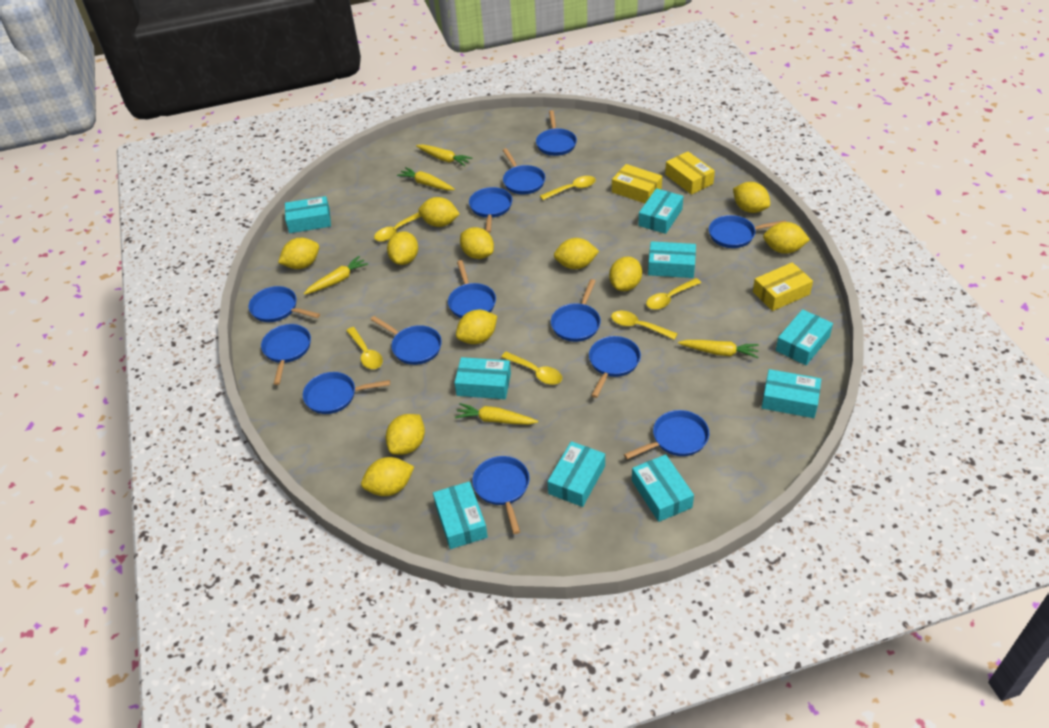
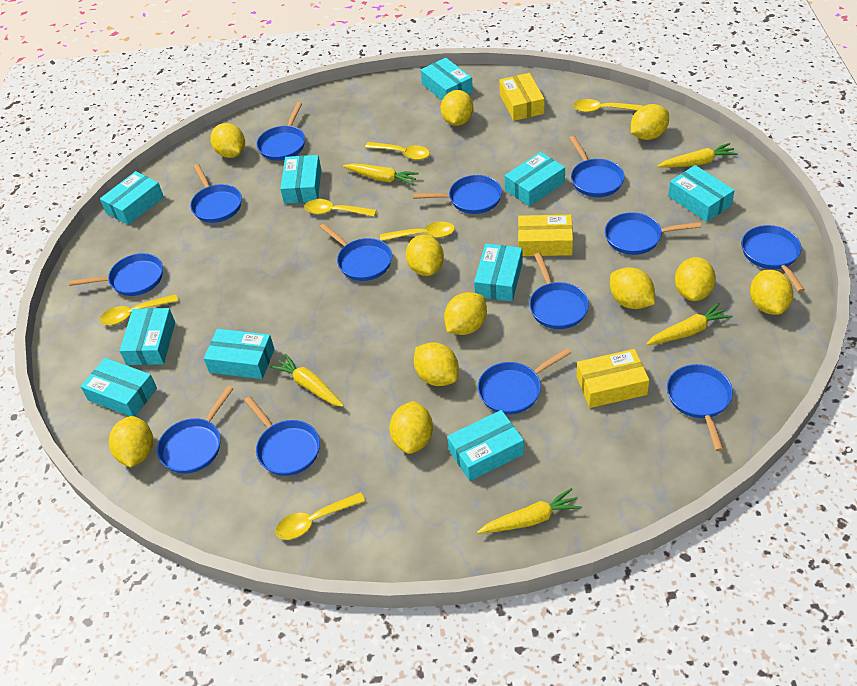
turquoise box: 9 -> 10

